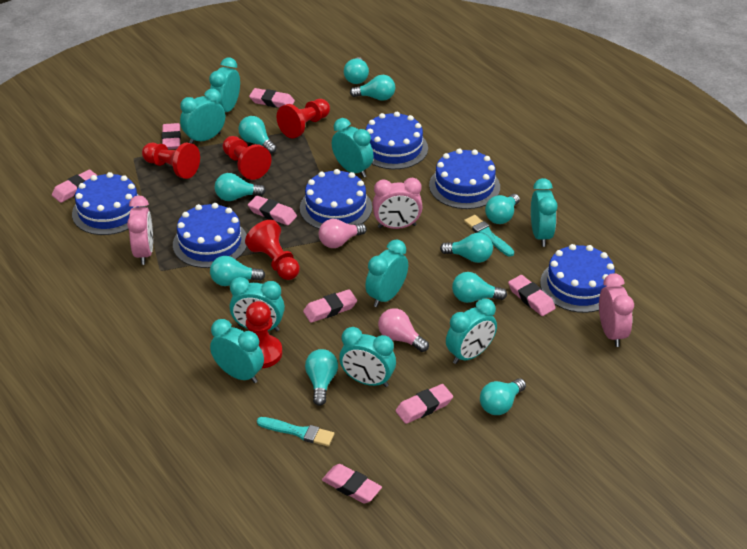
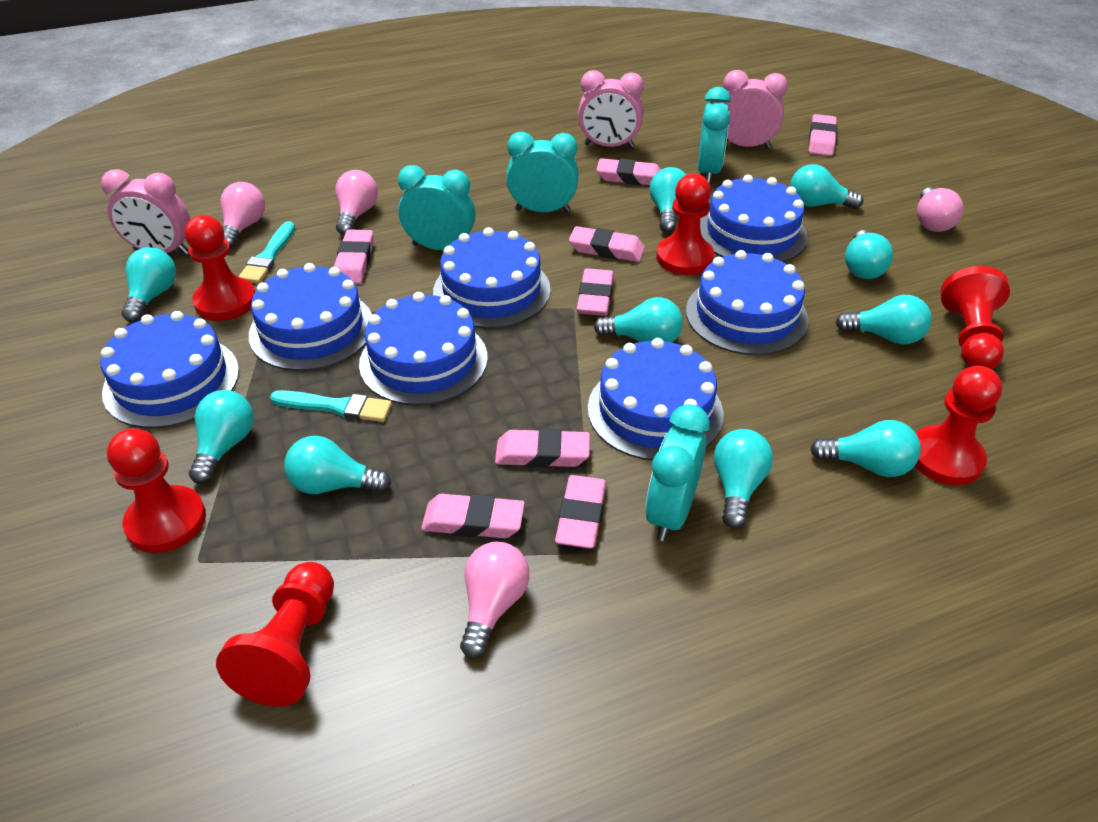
blue cake: 6 -> 7
pink light bulb: 2 -> 4
red pawn: 5 -> 6
turquoise clock: 9 -> 4

